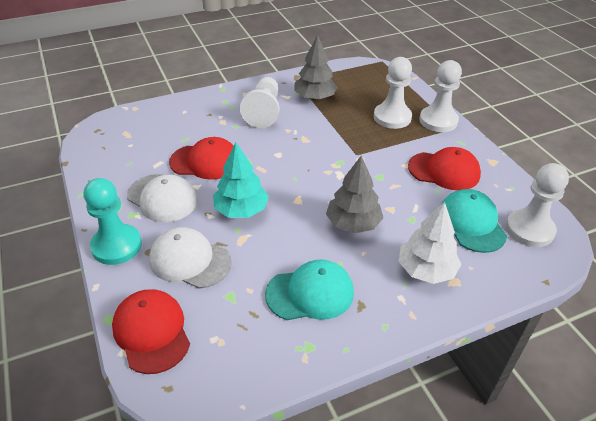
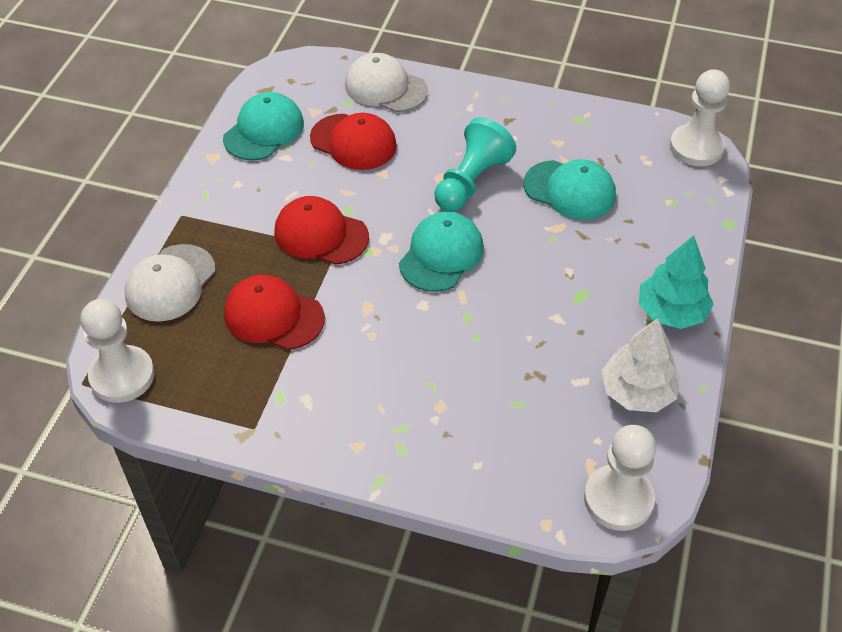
grey tree: 2 -> 0
turquoise cap: 2 -> 3
white pawn: 4 -> 3

